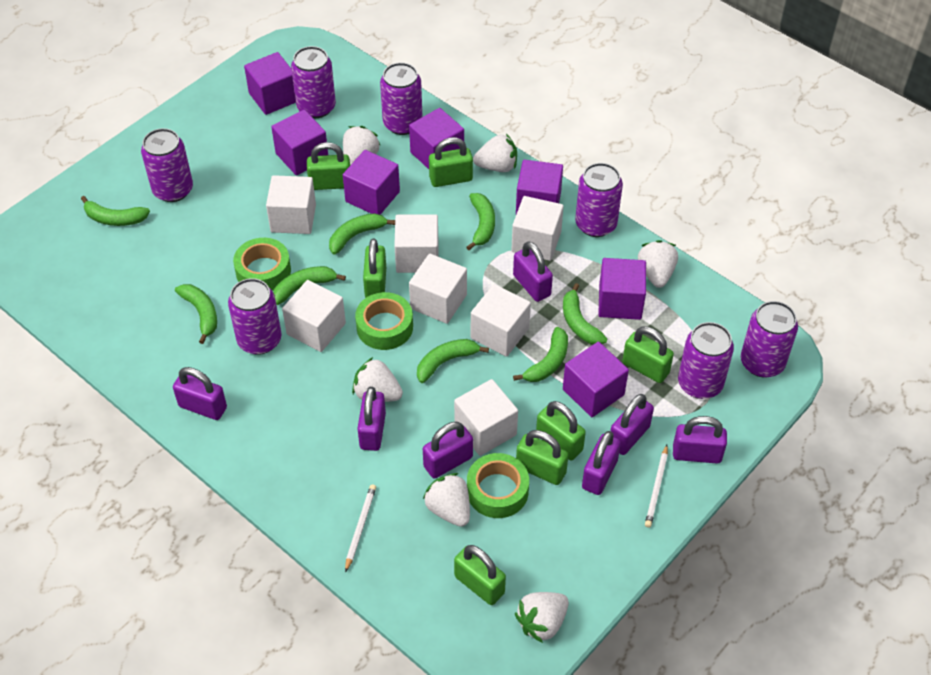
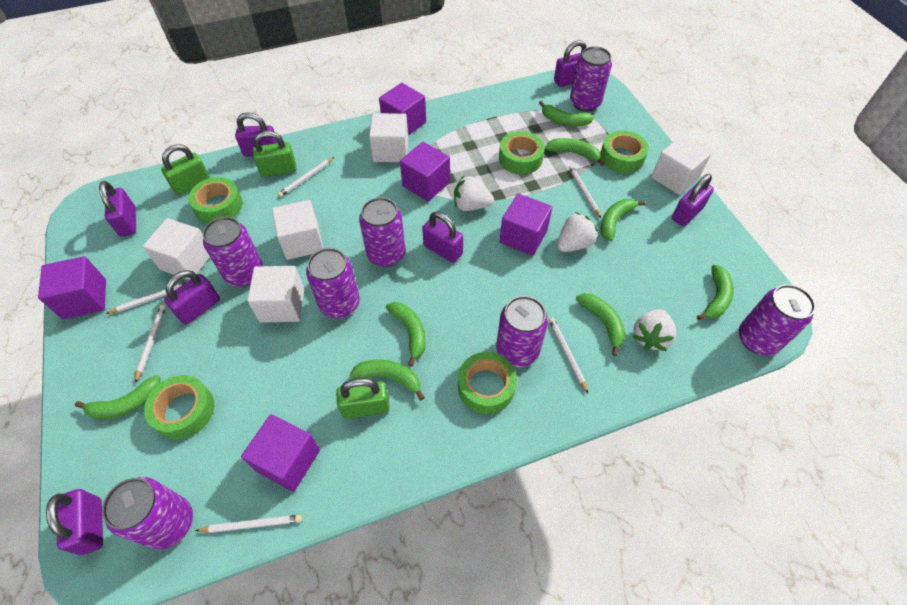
green padlock: 7 -> 3
green tape: 3 -> 5
purple cube: 7 -> 5
white cube: 7 -> 5
white pencil: 2 -> 6
white strawberry: 6 -> 3

